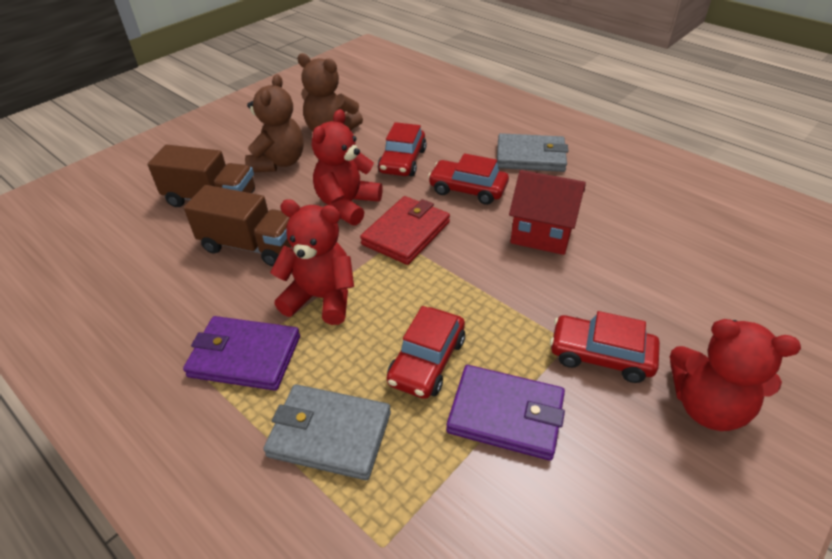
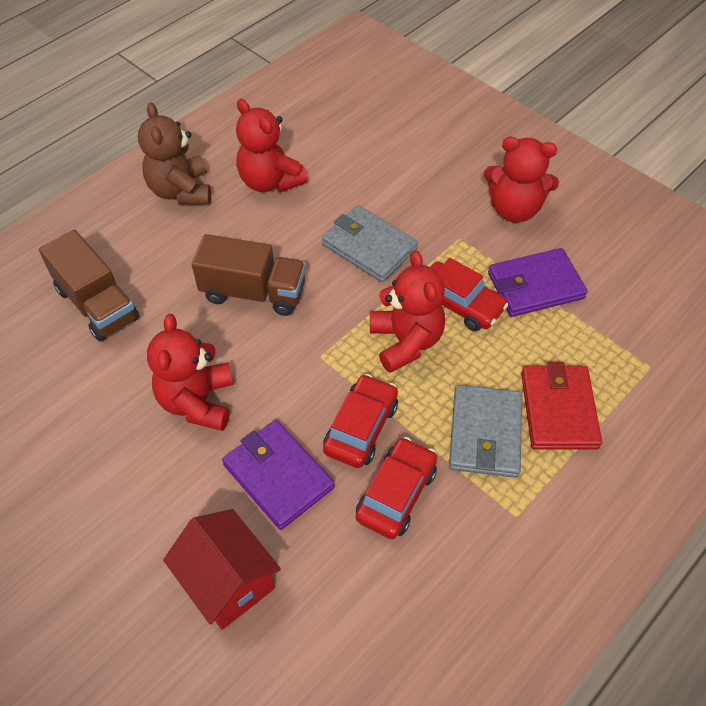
brown teddy bear: 2 -> 1
red car: 4 -> 3
red teddy bear: 3 -> 4

